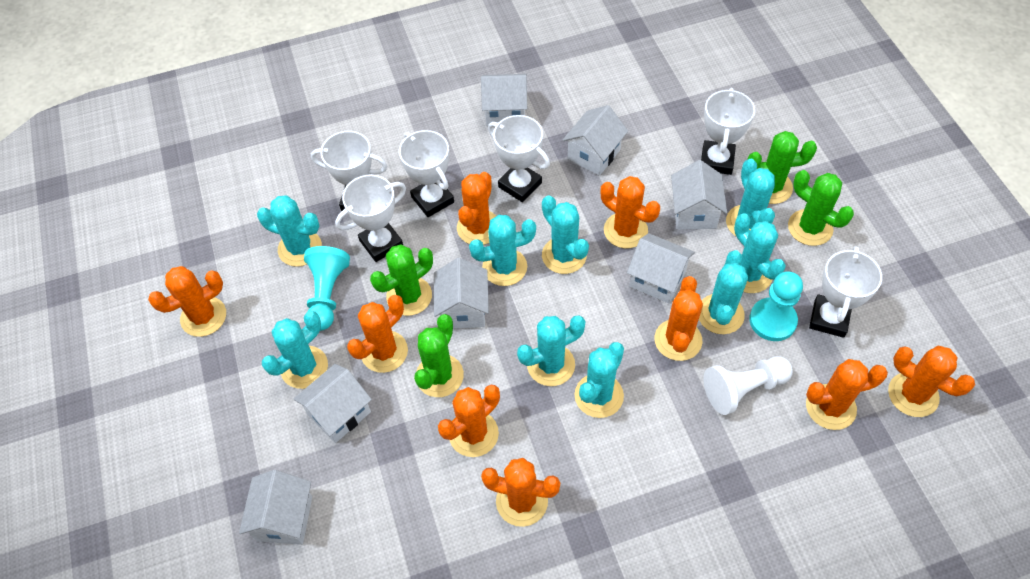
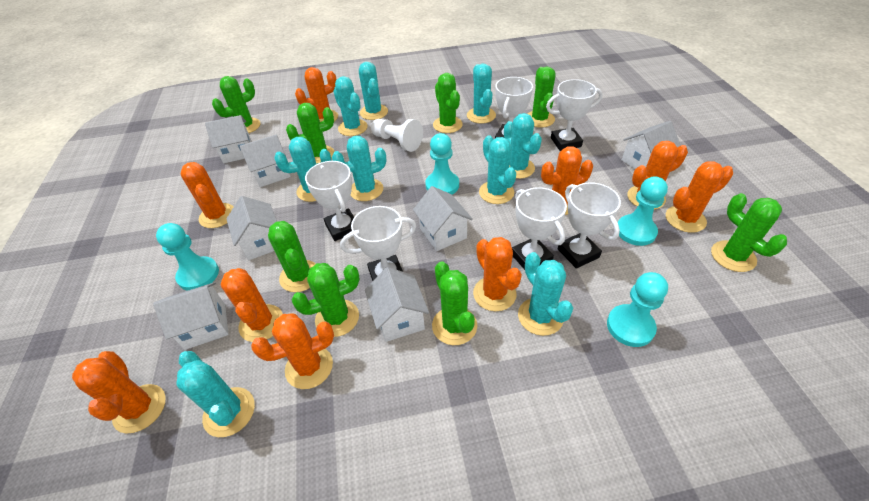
green cactus: 4 -> 8
turquoise pawn: 2 -> 4

